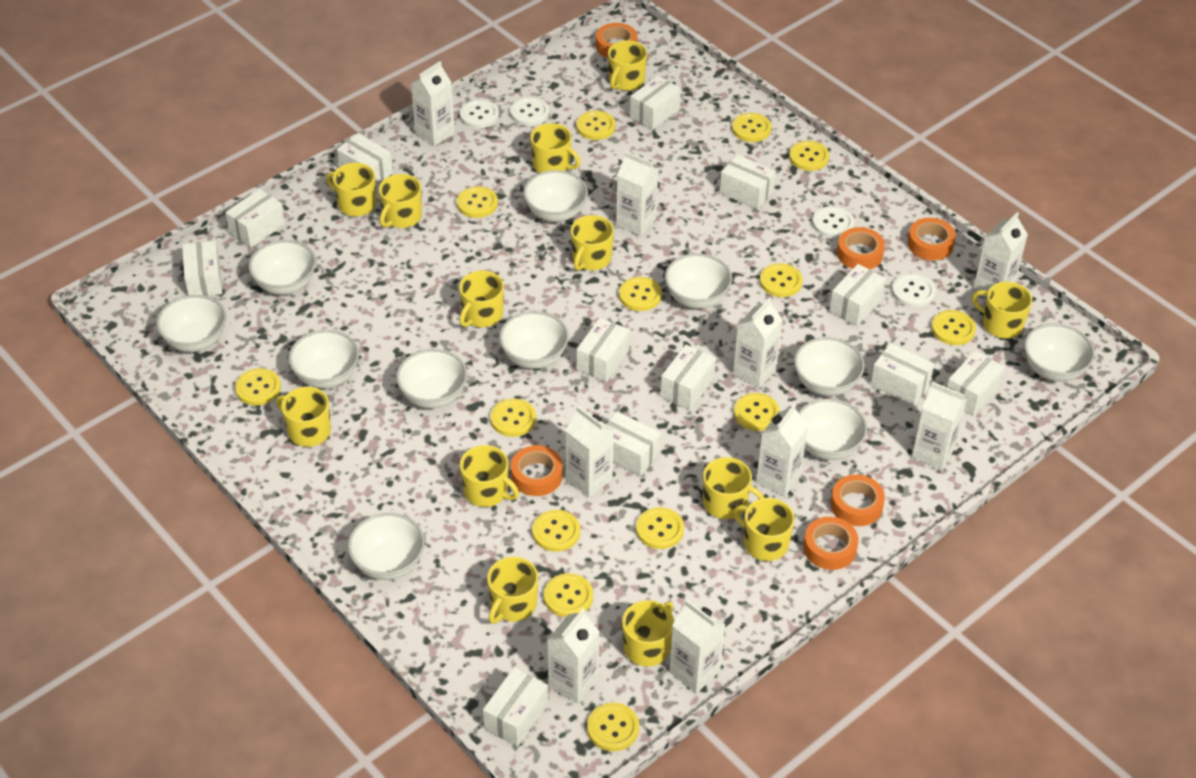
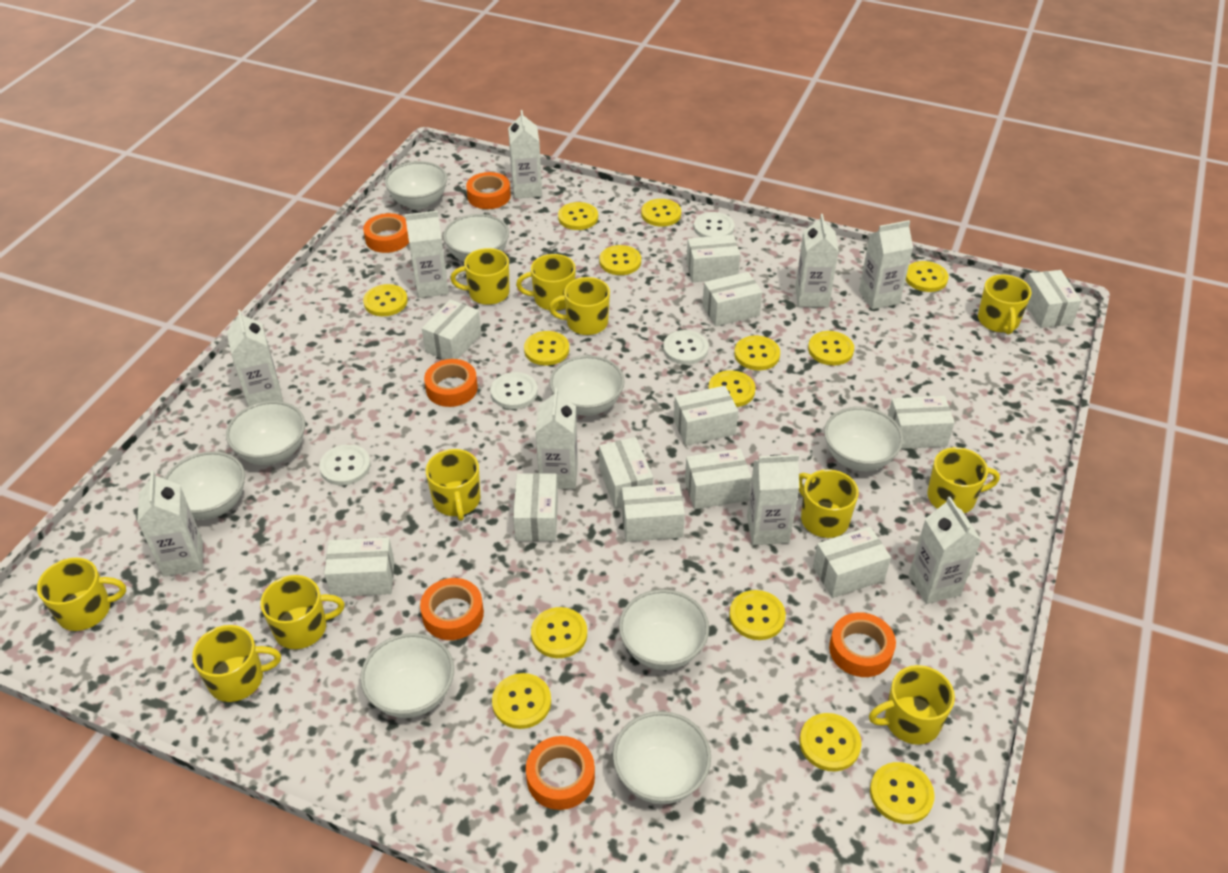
white bowl: 11 -> 9
yellow mug: 13 -> 11

